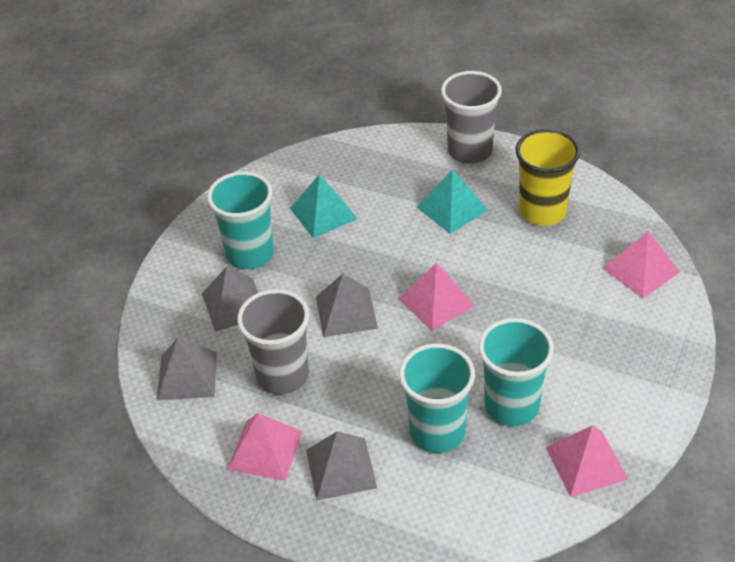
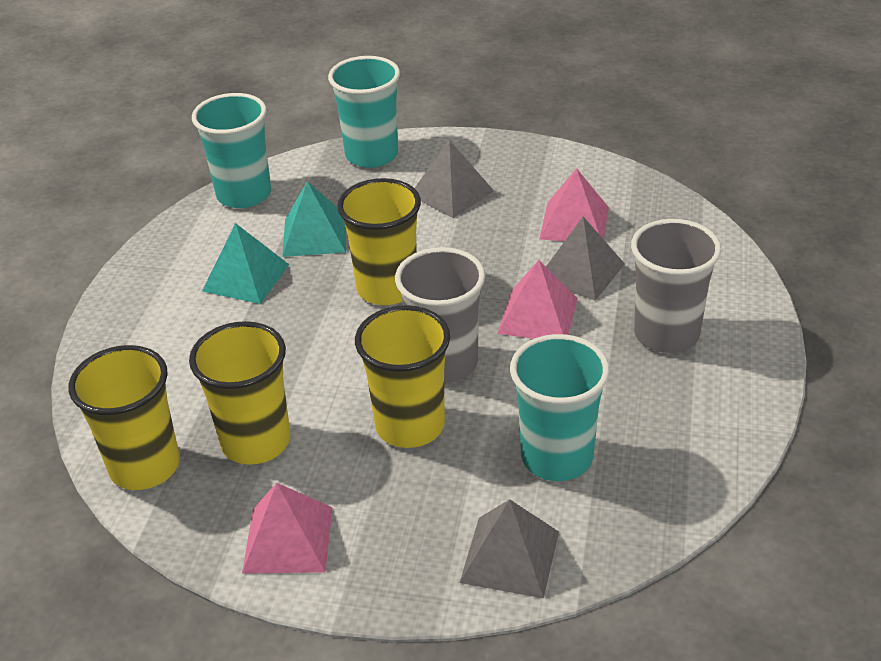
grey pyramid: 4 -> 3
pink pyramid: 4 -> 3
yellow cup: 1 -> 4

